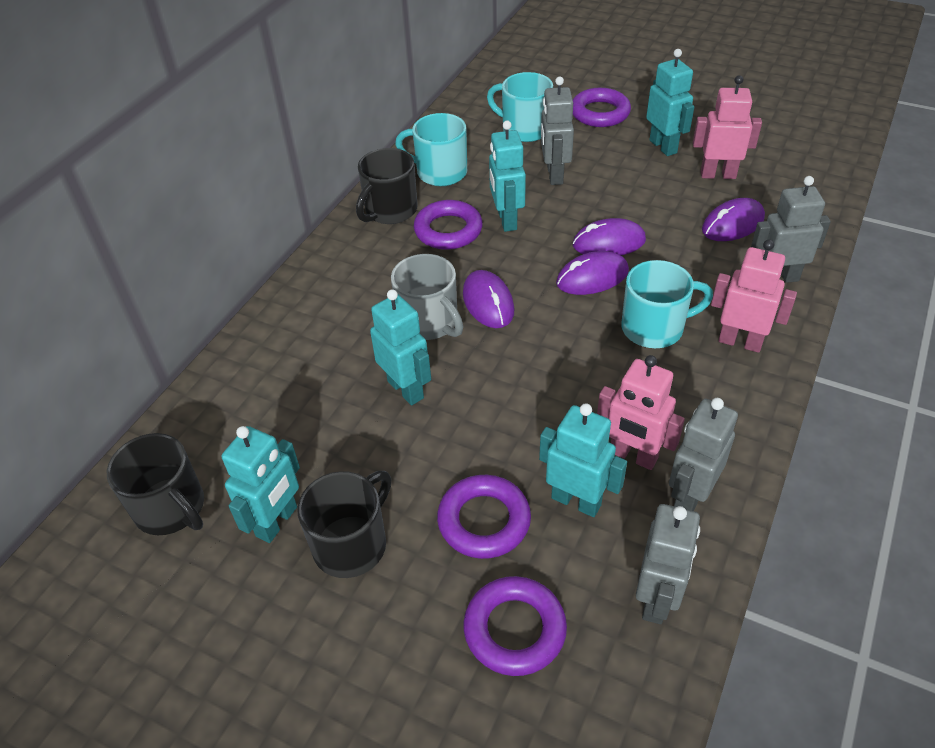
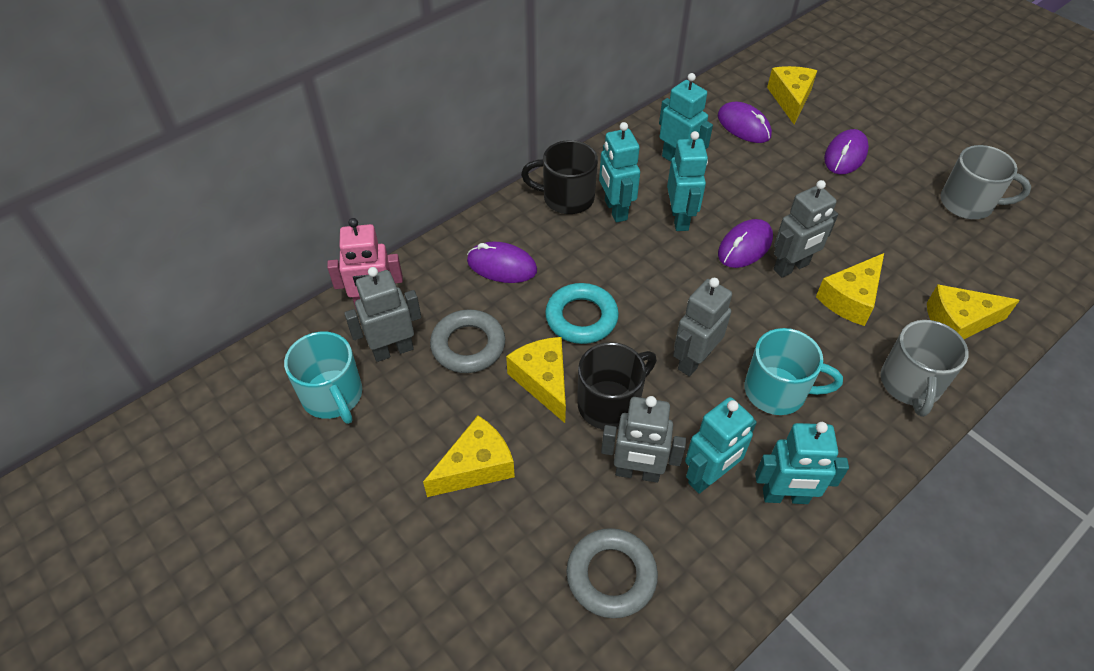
black mug: 3 -> 2
grey mug: 1 -> 2
grey ring: 0 -> 2
pink robot: 3 -> 1
purple ring: 4 -> 0
turquoise mug: 3 -> 2
turquoise ring: 0 -> 1
yellow cheese: 0 -> 5

